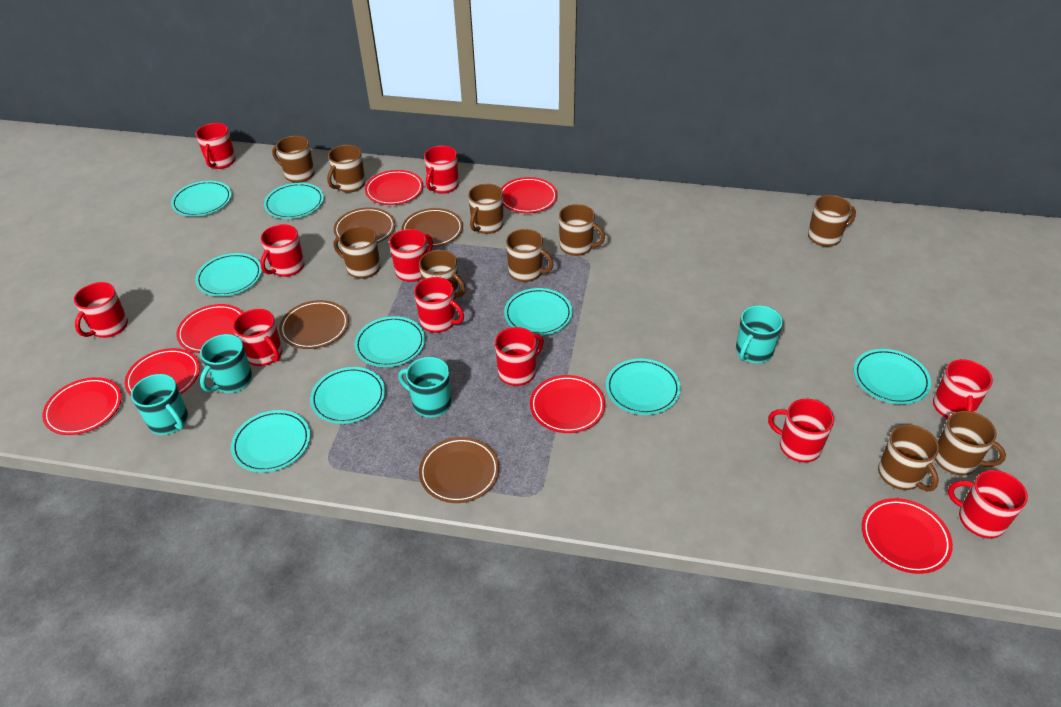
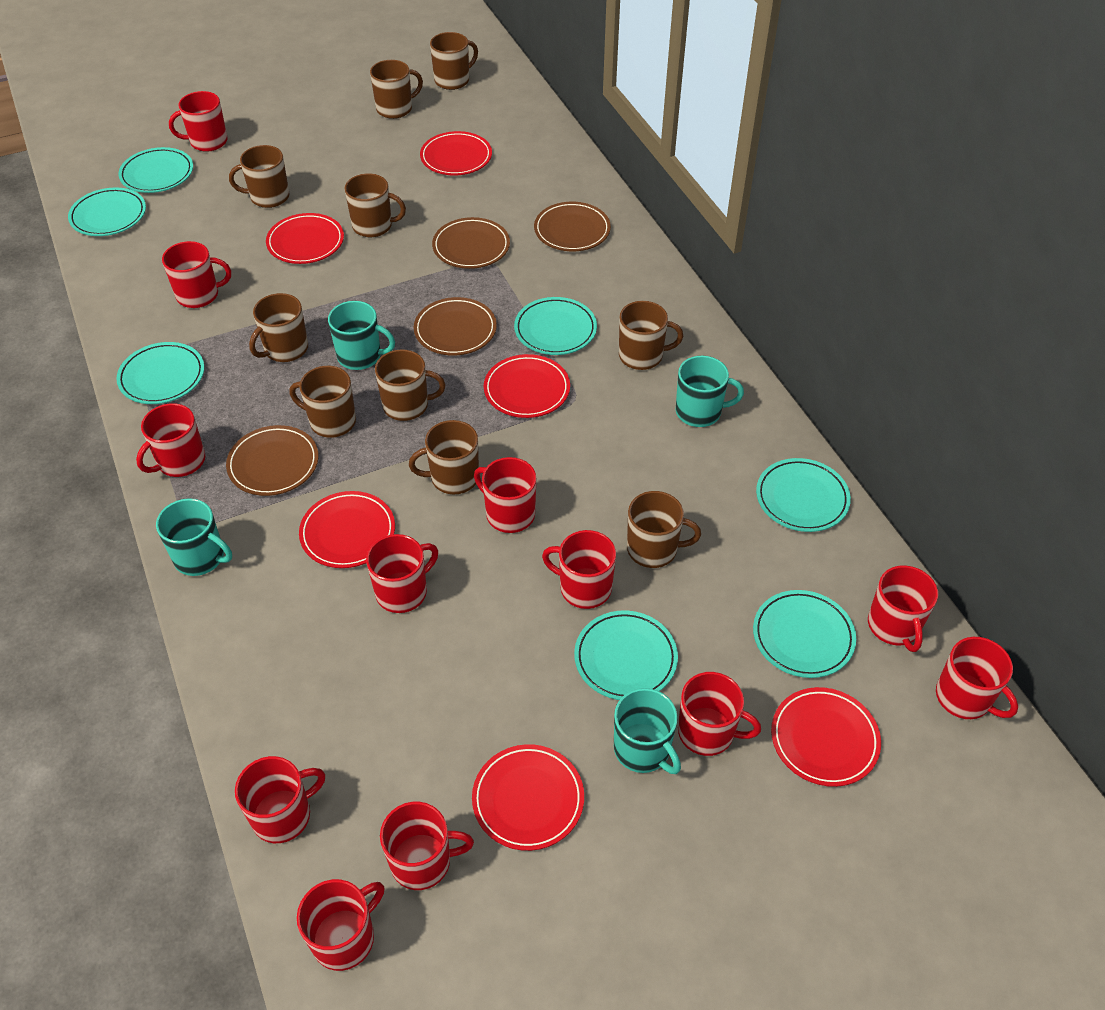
red mug: 11 -> 12
red plate: 7 -> 6
turquoise plate: 9 -> 7

